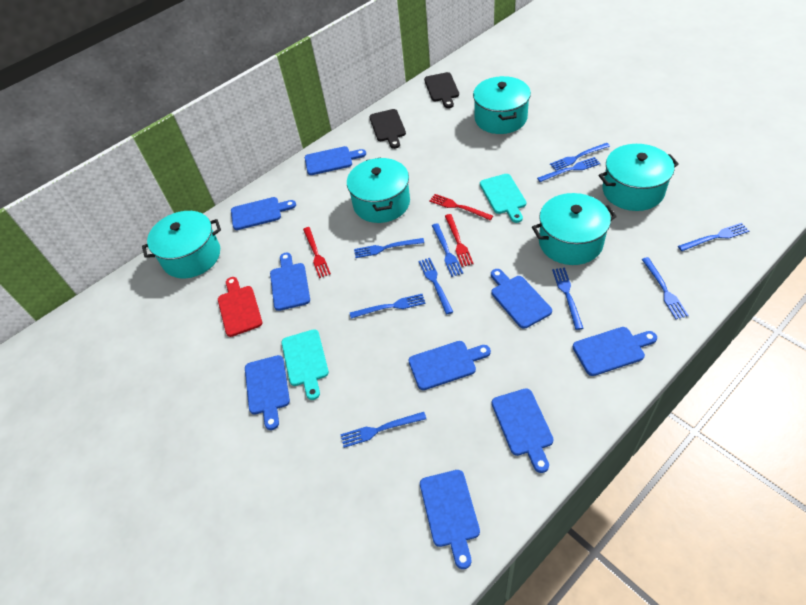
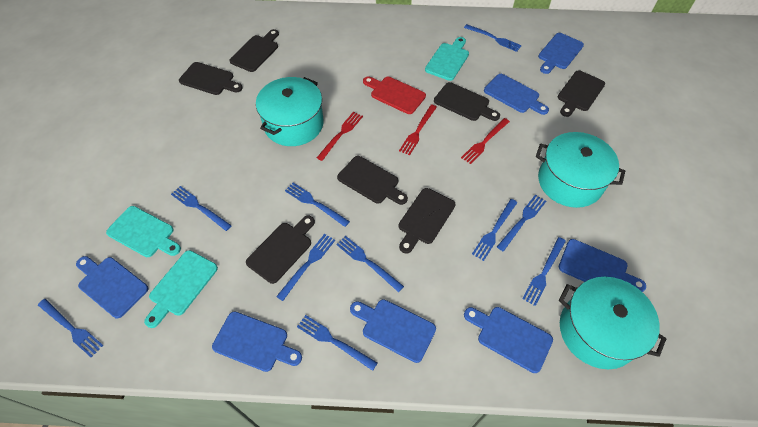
black cutting board: 2 -> 7
blue cutting board: 9 -> 7
turquoise cutting board: 2 -> 3
turquoise pot: 5 -> 3

